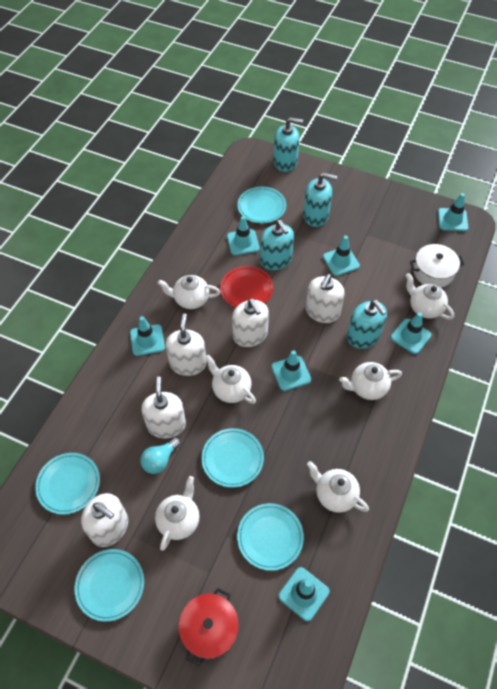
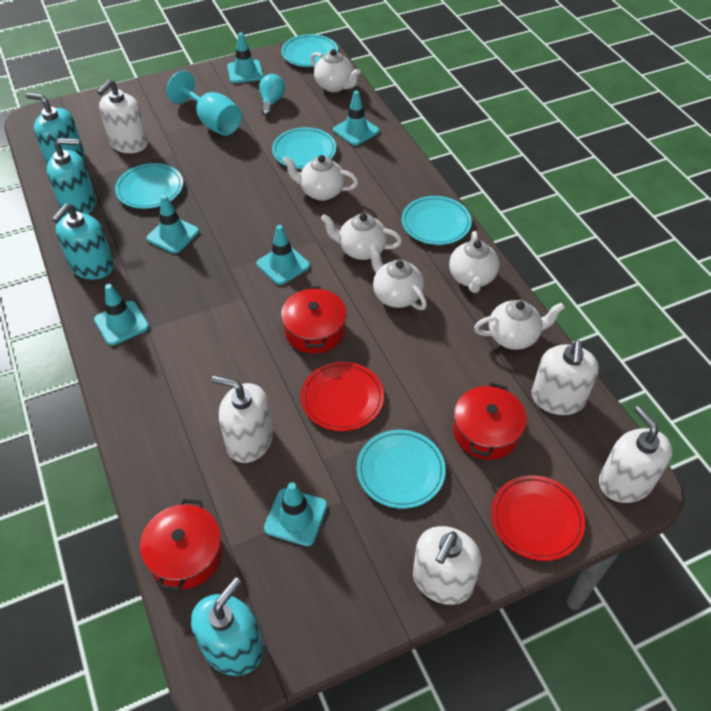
red plate: 1 -> 2
red pot: 1 -> 3
turquoise goblet: 0 -> 1
turquoise traffic cone: 7 -> 6
white pot: 1 -> 0

